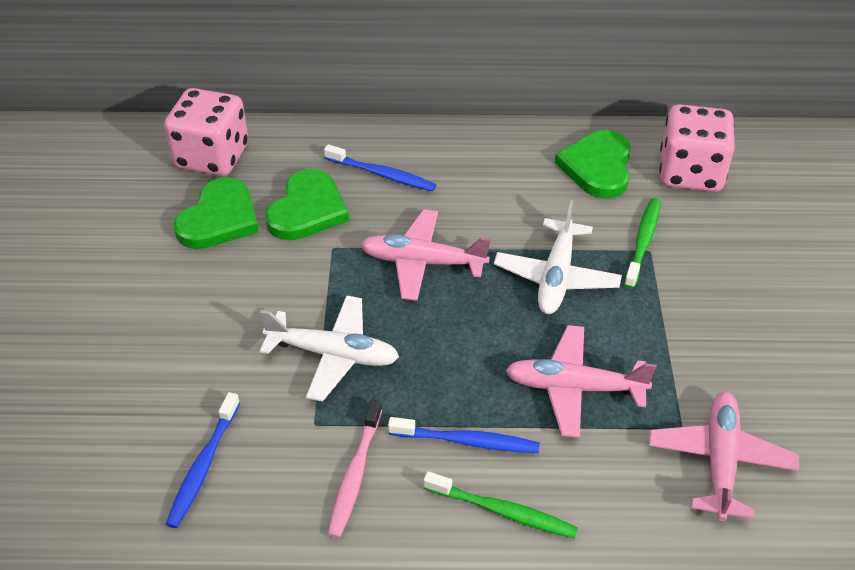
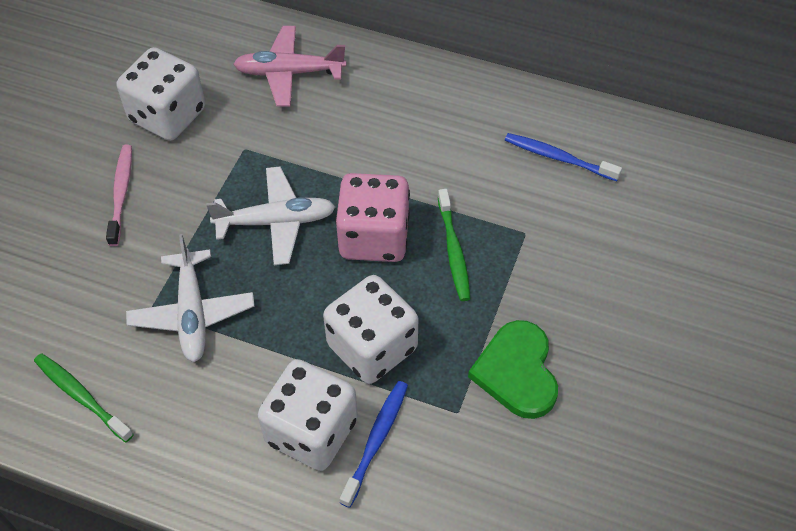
blue toothbrush: 3 -> 2
green heart: 3 -> 1
pink dice: 2 -> 1
pink plane: 3 -> 1
white dice: 0 -> 3

